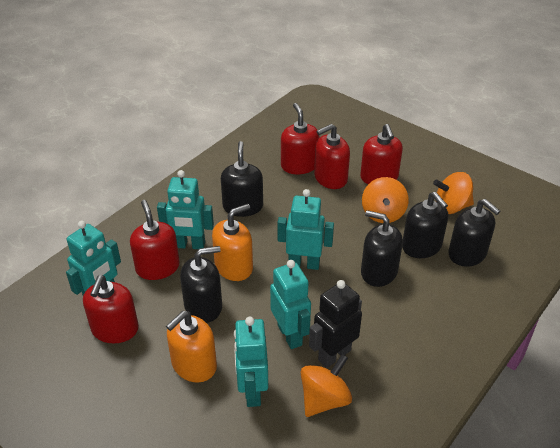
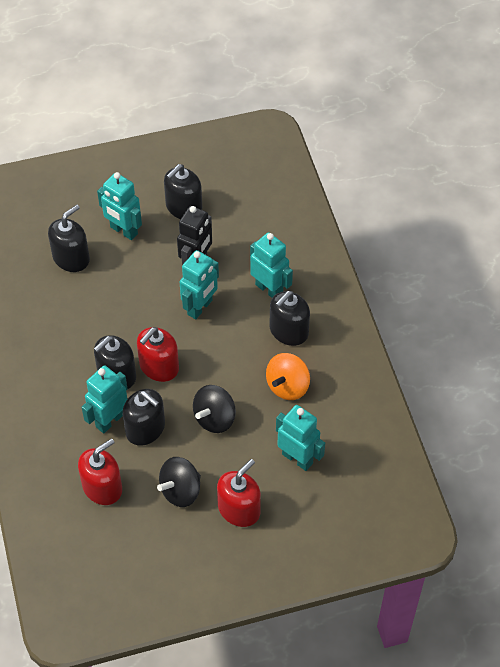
black spinning top: 0 -> 2
orange soap dispenser: 2 -> 0
orange spinning top: 3 -> 1
red soap dispenser: 5 -> 3

